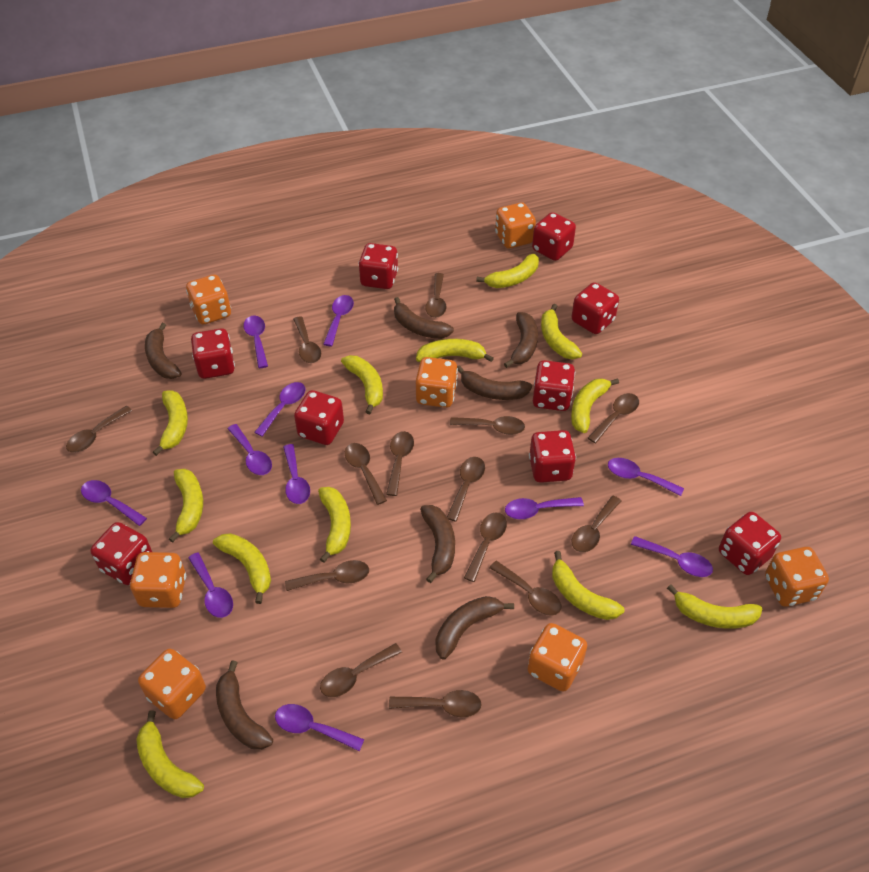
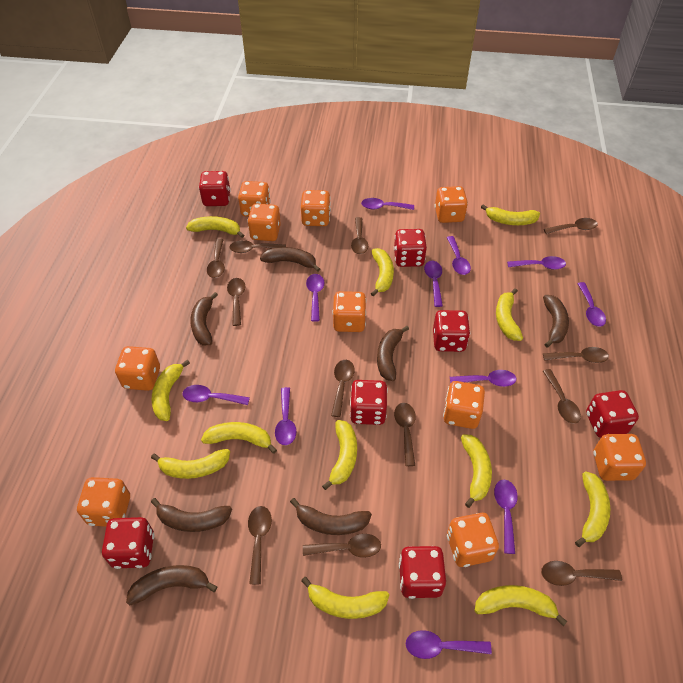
brown spoon: 14 -> 12
orange dice: 7 -> 10
red dice: 9 -> 7

